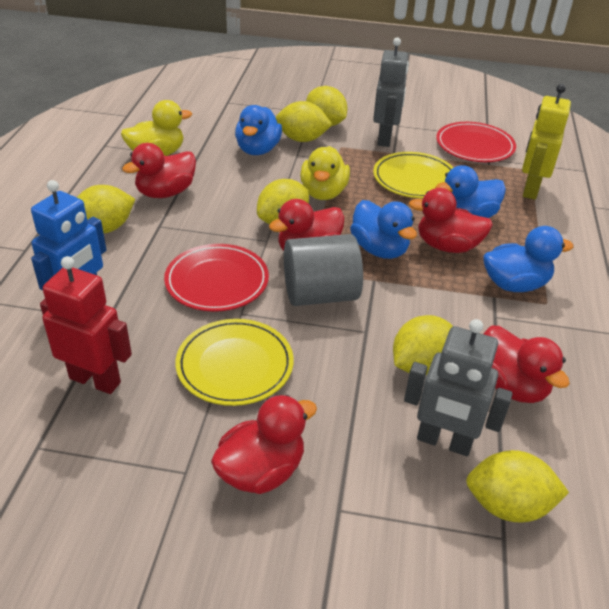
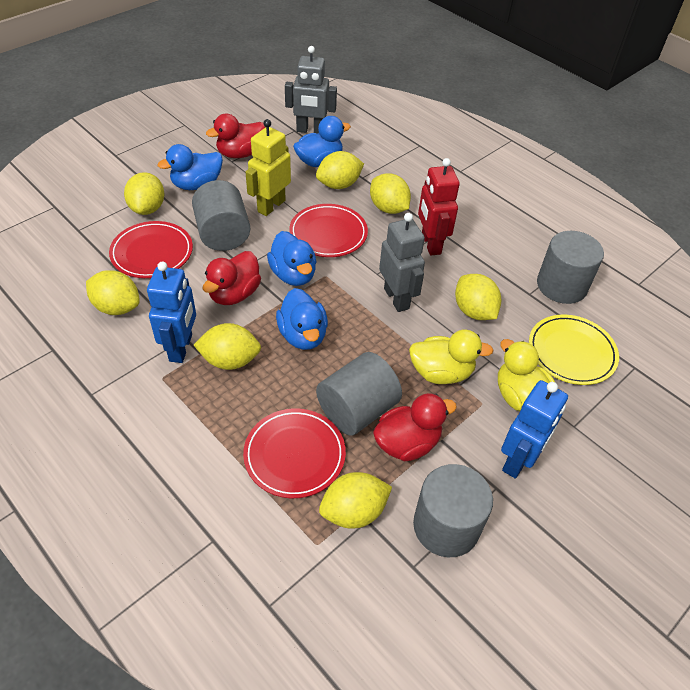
blue robot: 1 -> 2
grey cylinder: 1 -> 4
red duck: 5 -> 3
red plate: 2 -> 3
yellow lemon: 6 -> 7
yellow plate: 2 -> 1

